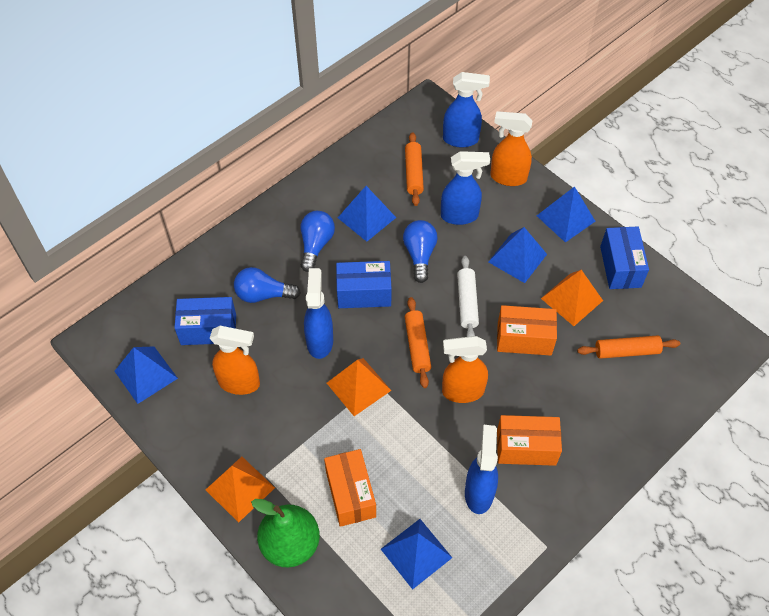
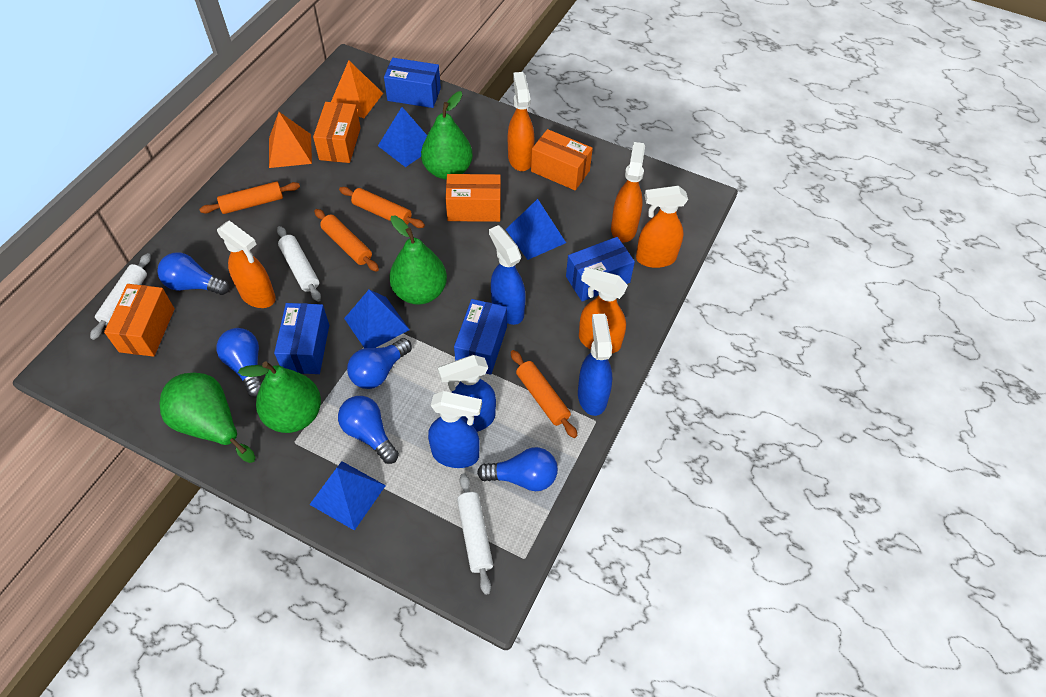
blue box: 3 -> 4
blue light bulb: 3 -> 5
blue pyramid: 5 -> 4
green pear: 1 -> 4
orange box: 3 -> 4
orange pyramid: 3 -> 2
orange rolling pin: 3 -> 4
orange spray bottle: 3 -> 5
white rolling pin: 1 -> 3

